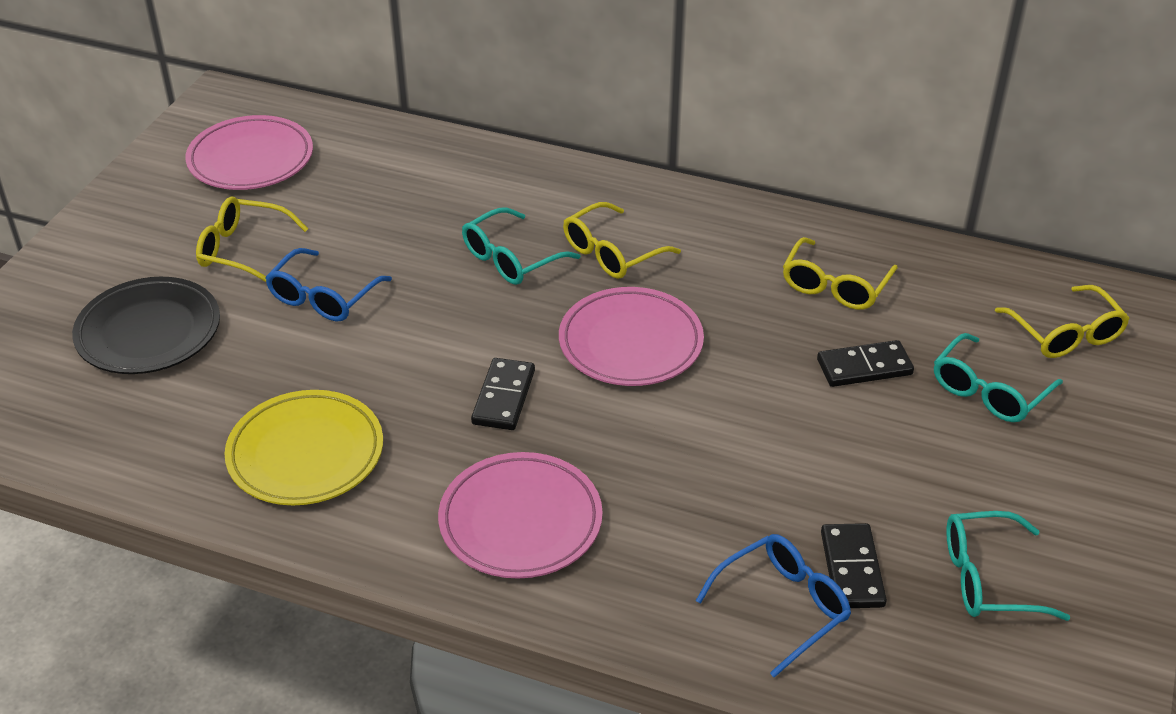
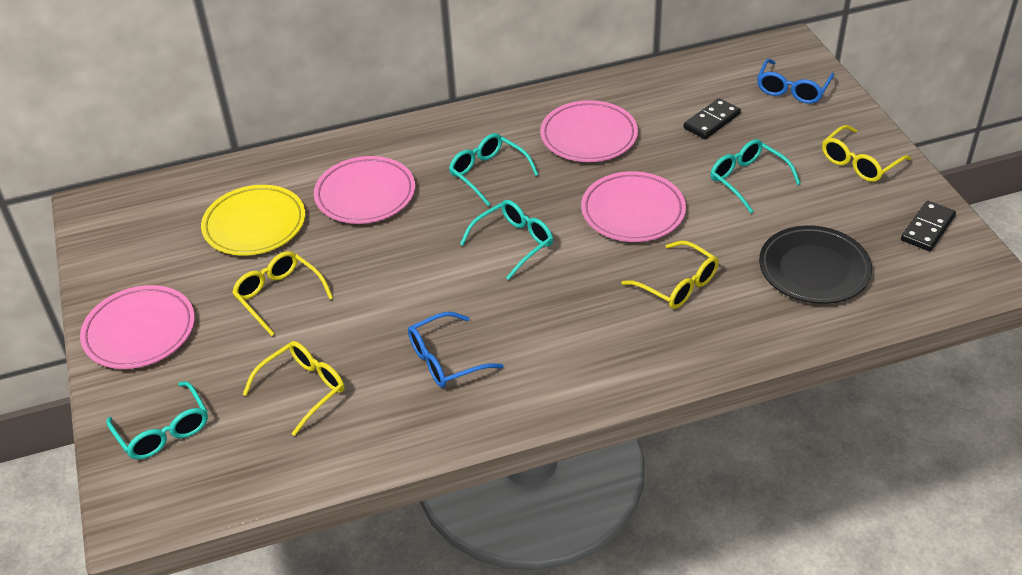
black domino: 3 -> 2
pink plate: 3 -> 4
turquoise glasses: 3 -> 4

